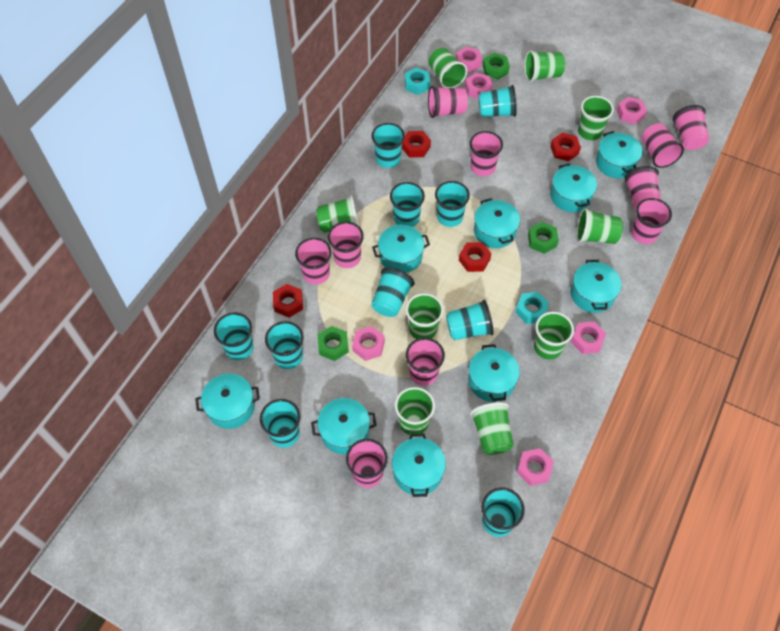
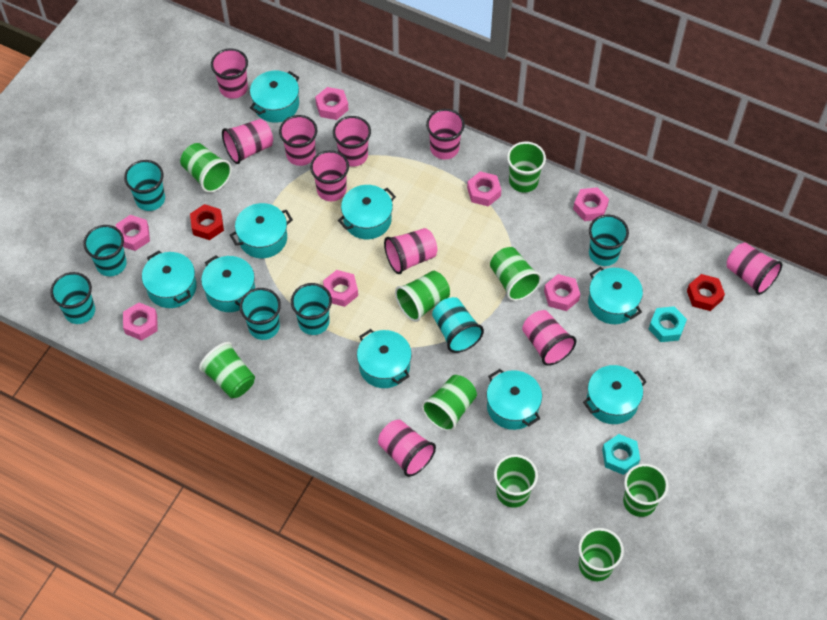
green nut: 3 -> 0
pink nut: 6 -> 7
red nut: 4 -> 2
turquoise cup: 10 -> 7

